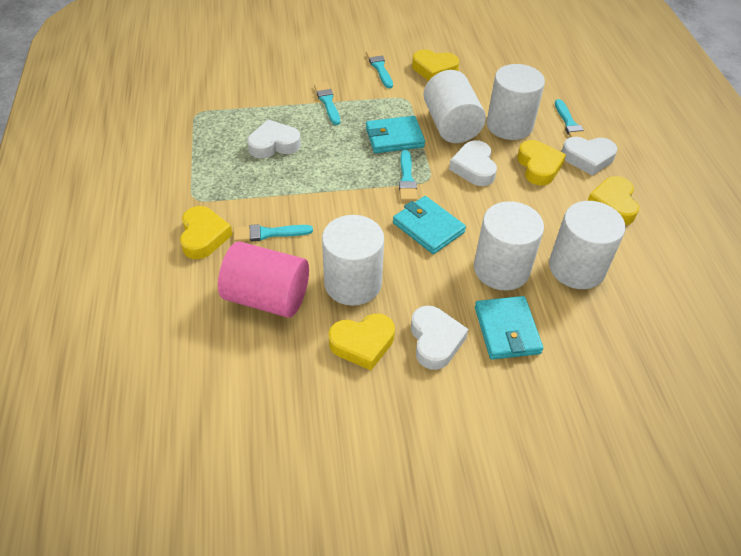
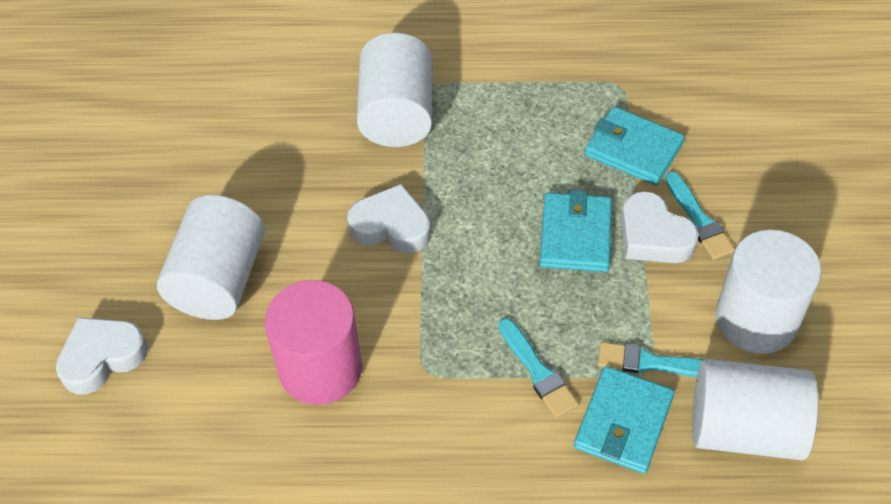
turquoise brush: 5 -> 3
white cylinder: 5 -> 4
white heart: 4 -> 3
yellow heart: 5 -> 0

